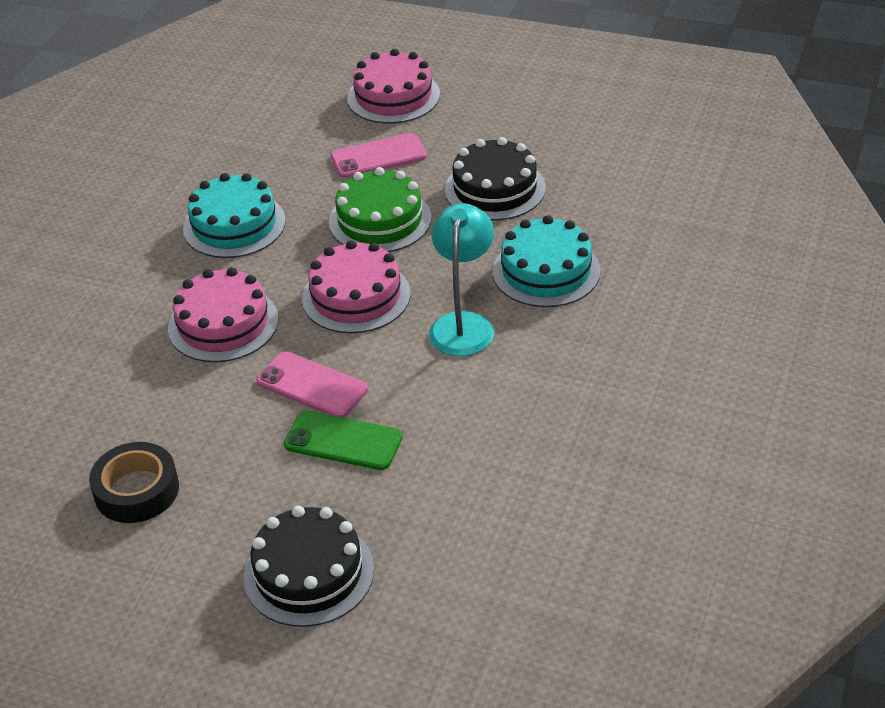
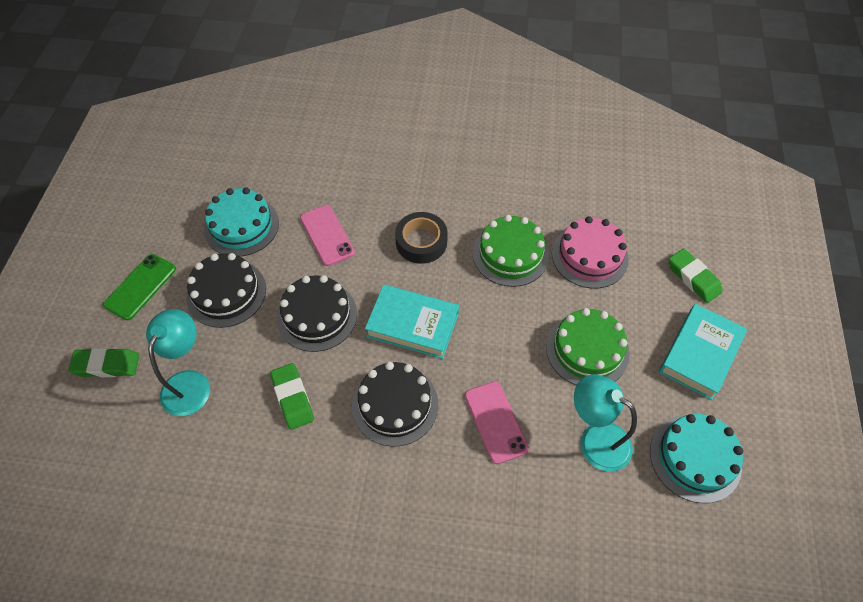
black cake: 2 -> 3
green cake: 1 -> 2
green eraser: 0 -> 3
pink cake: 3 -> 1
turquoise book: 0 -> 2
turquoise lamp: 1 -> 2

